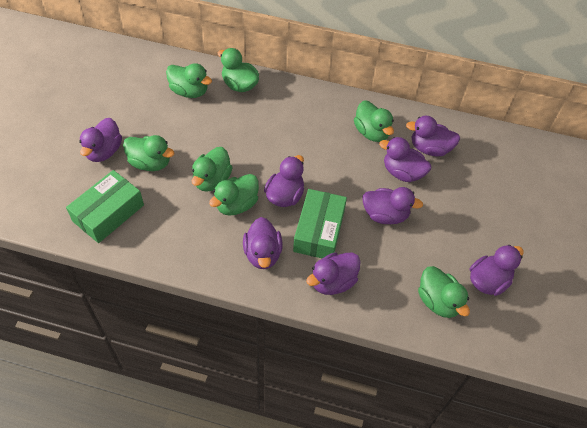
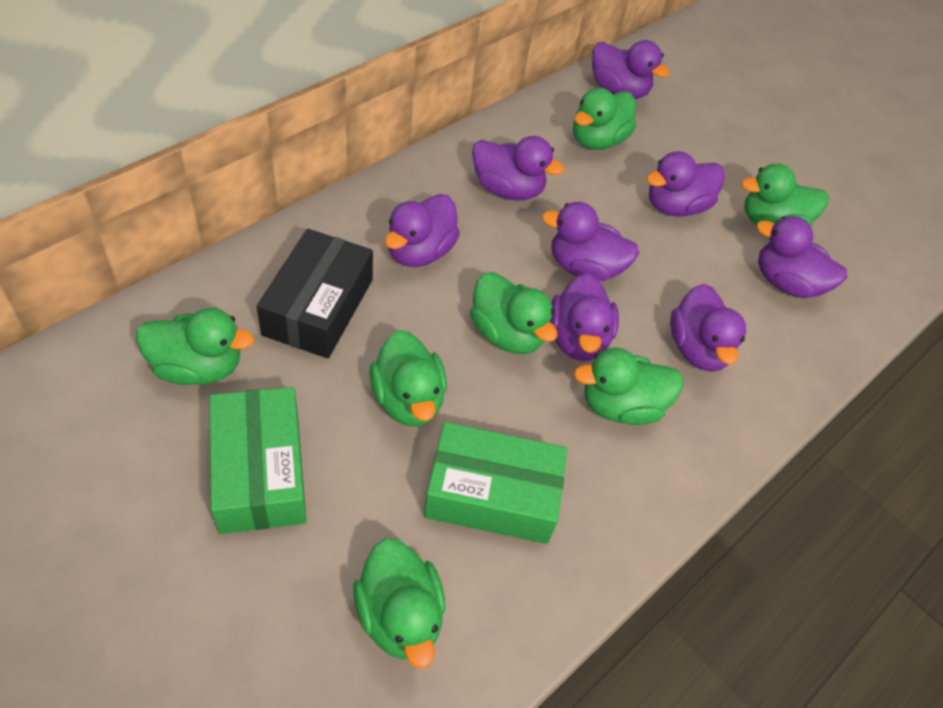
black box: 0 -> 1

